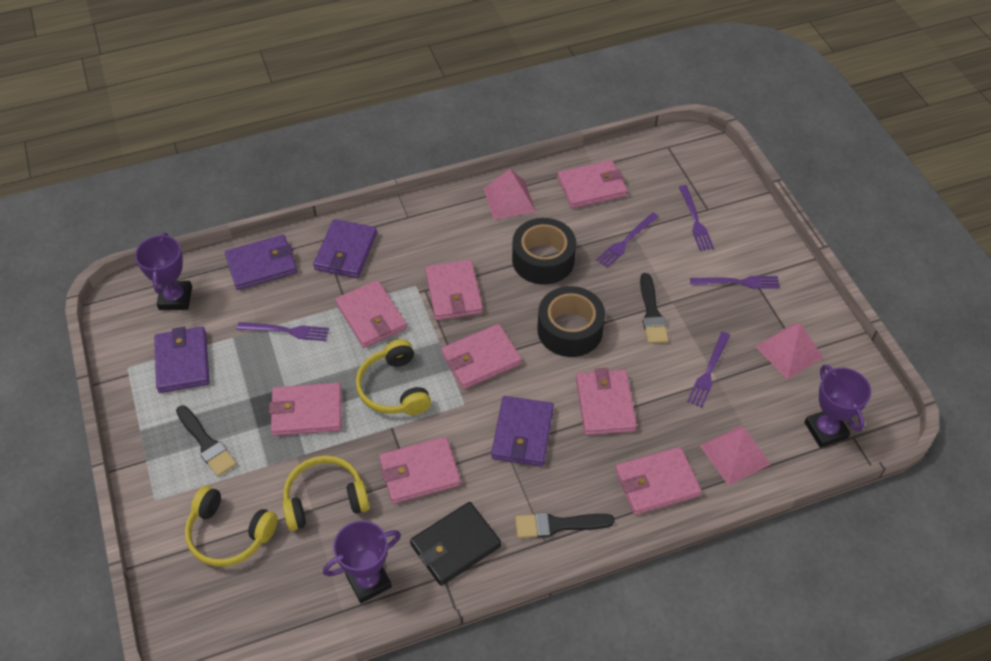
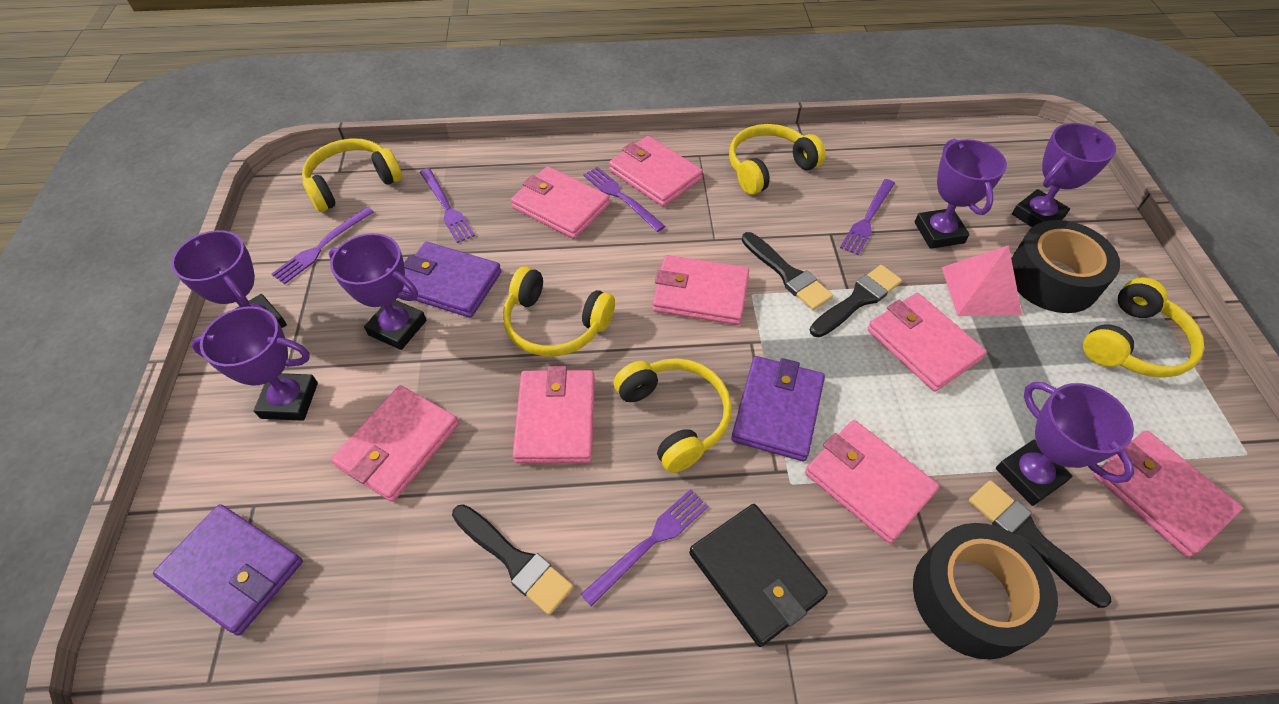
black brush: 3 -> 4
pink pyramid: 3 -> 1
purple trophy: 3 -> 6
purple wallet: 4 -> 3
yellow headphones: 3 -> 5

